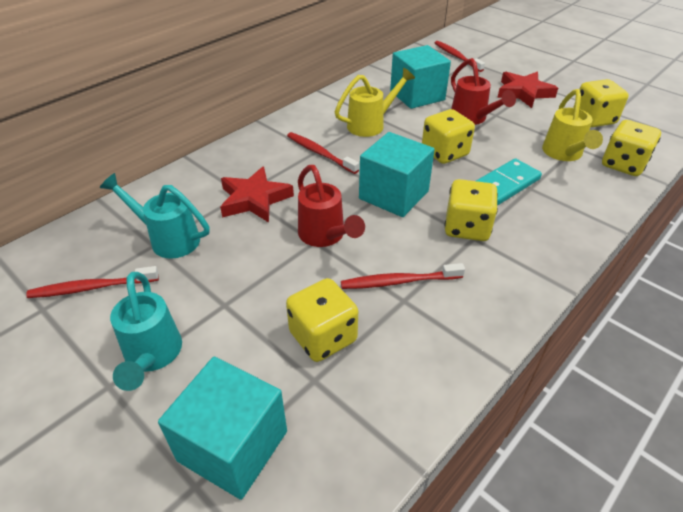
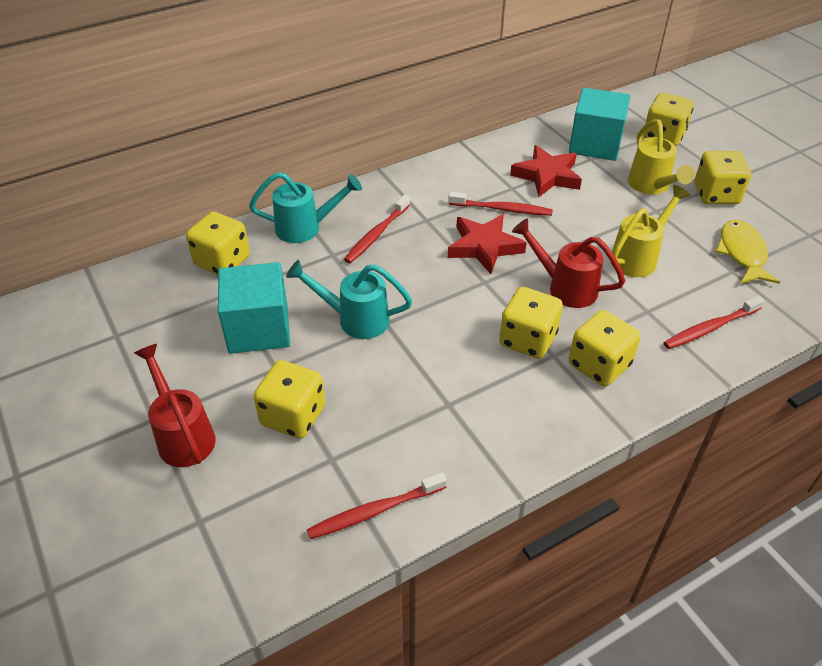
turquoise cube: 3 -> 2
turquoise domino: 1 -> 0
yellow dice: 5 -> 6
yellow fish: 0 -> 1

